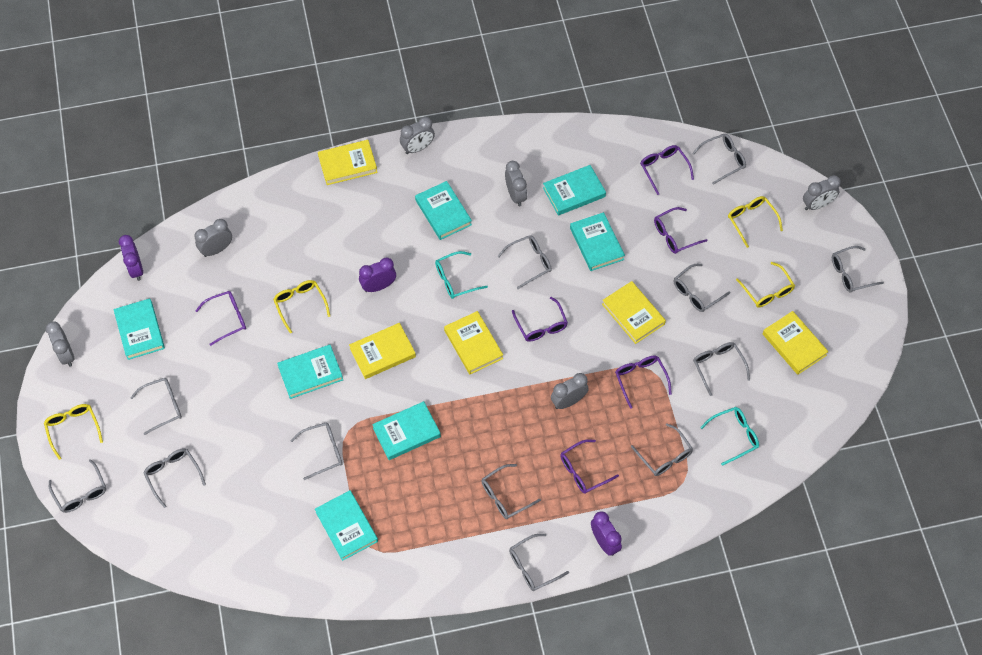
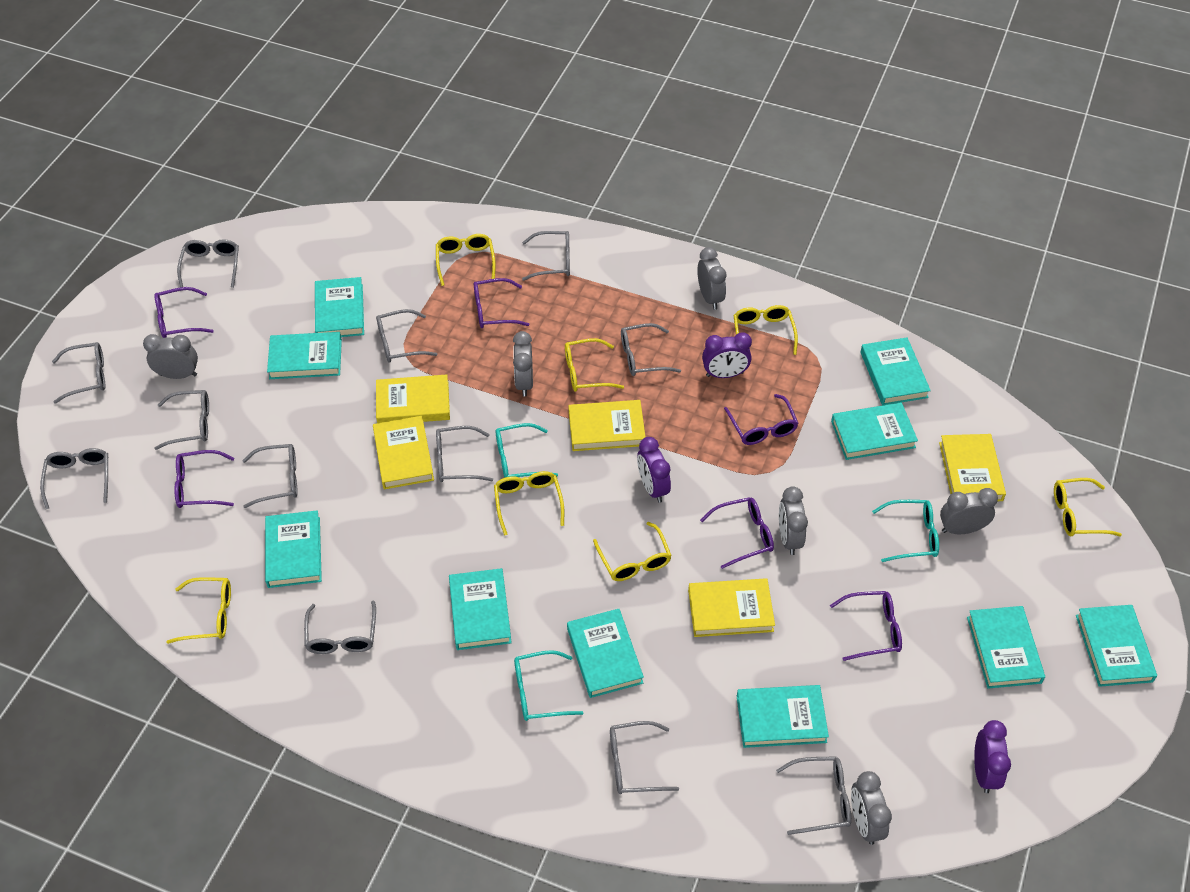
turquoise book: 7 -> 10
turquoise glasses: 2 -> 3
yellow glasses: 4 -> 7

